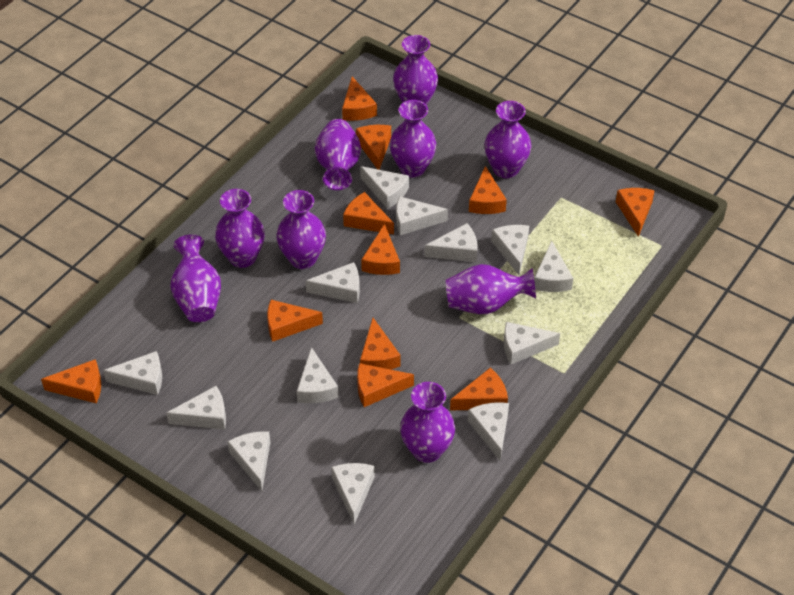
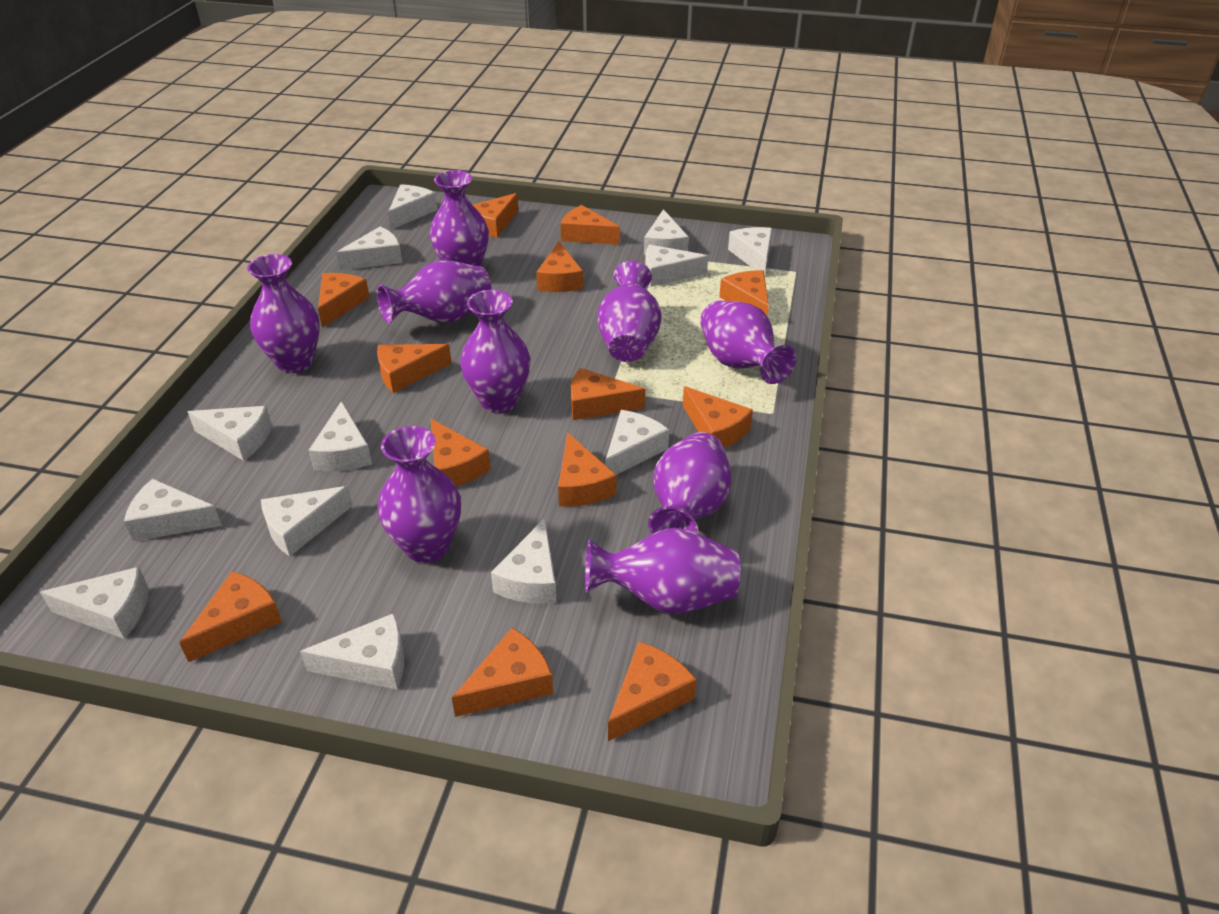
orange cheese: 11 -> 13

